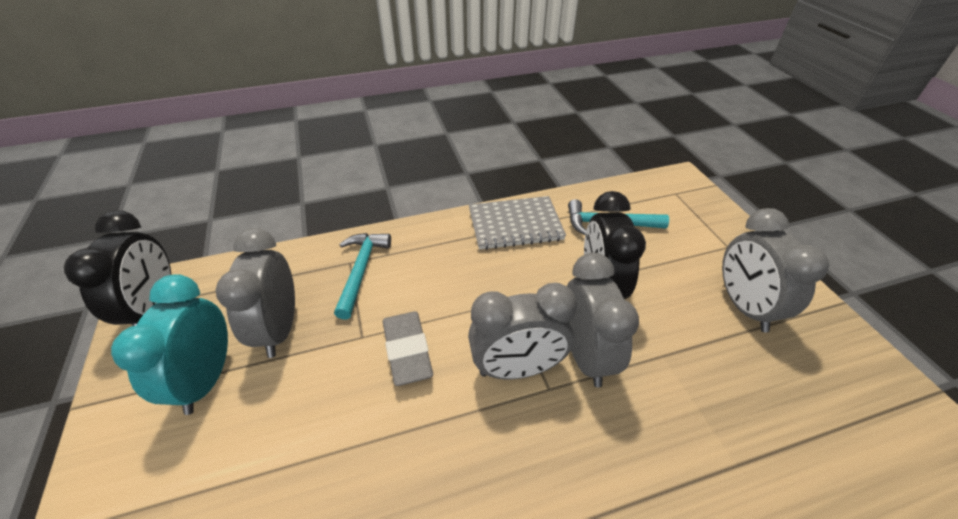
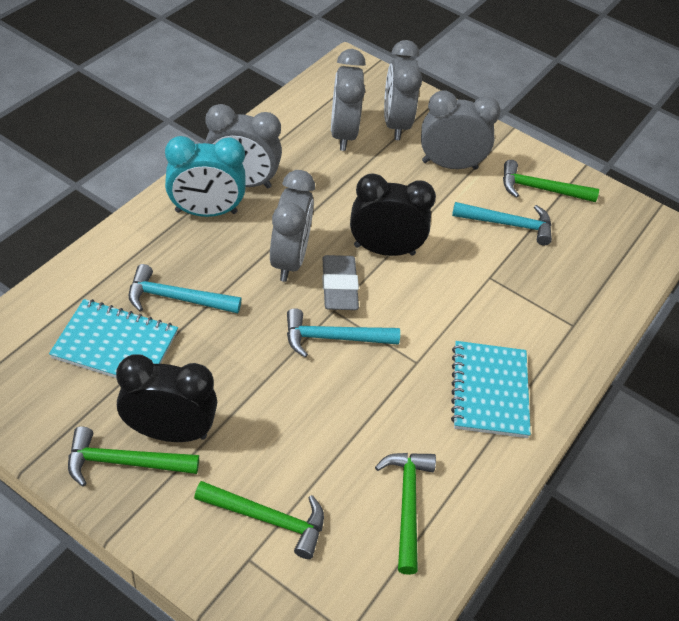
green hammer: 0 -> 4
grey clock: 4 -> 5
grey notebook: 1 -> 0
turquoise hammer: 2 -> 3
turquoise notebook: 0 -> 2

